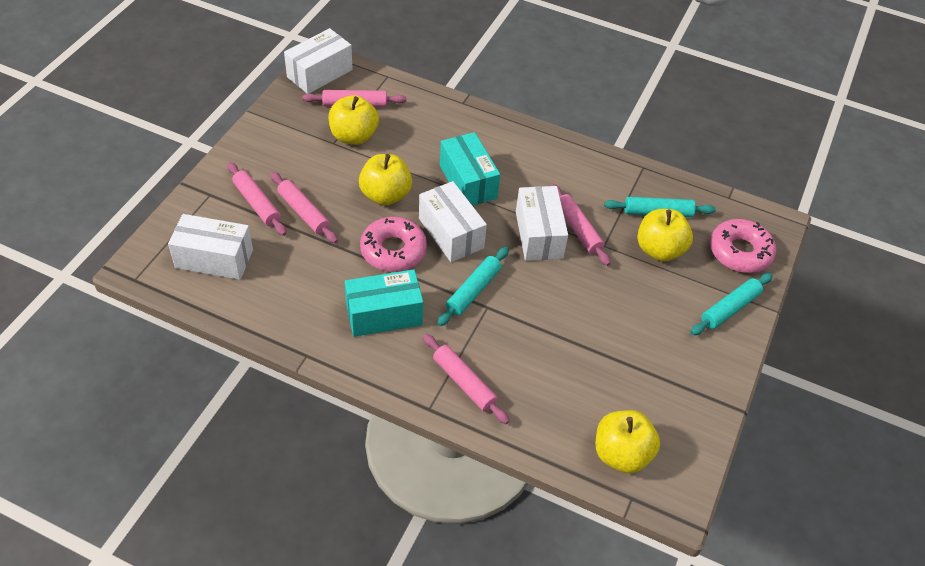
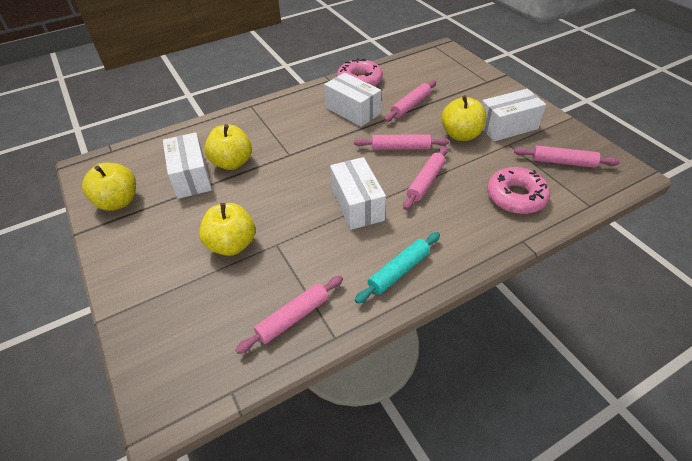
turquoise box: 2 -> 0
turquoise rolling pin: 3 -> 1

